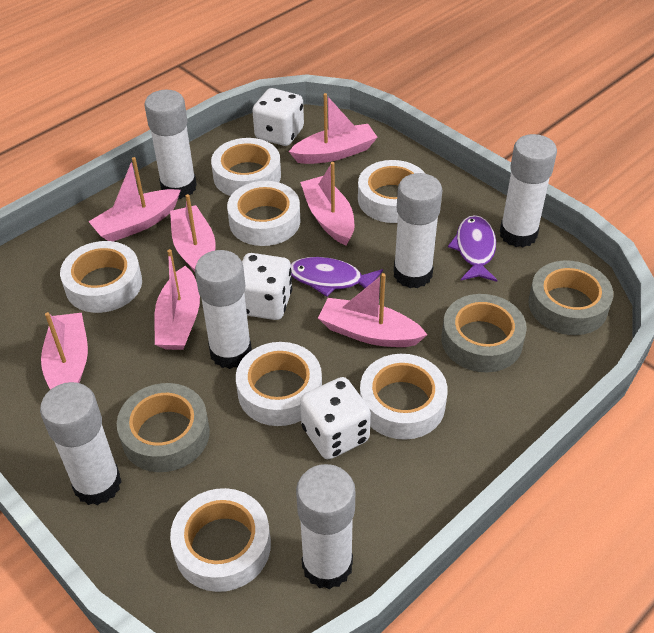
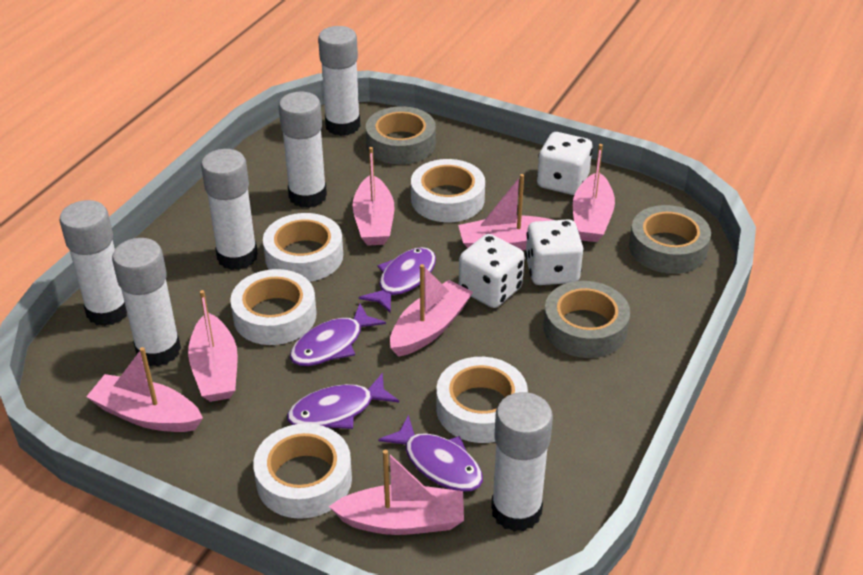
purple fish: 2 -> 4
white tape: 7 -> 5

